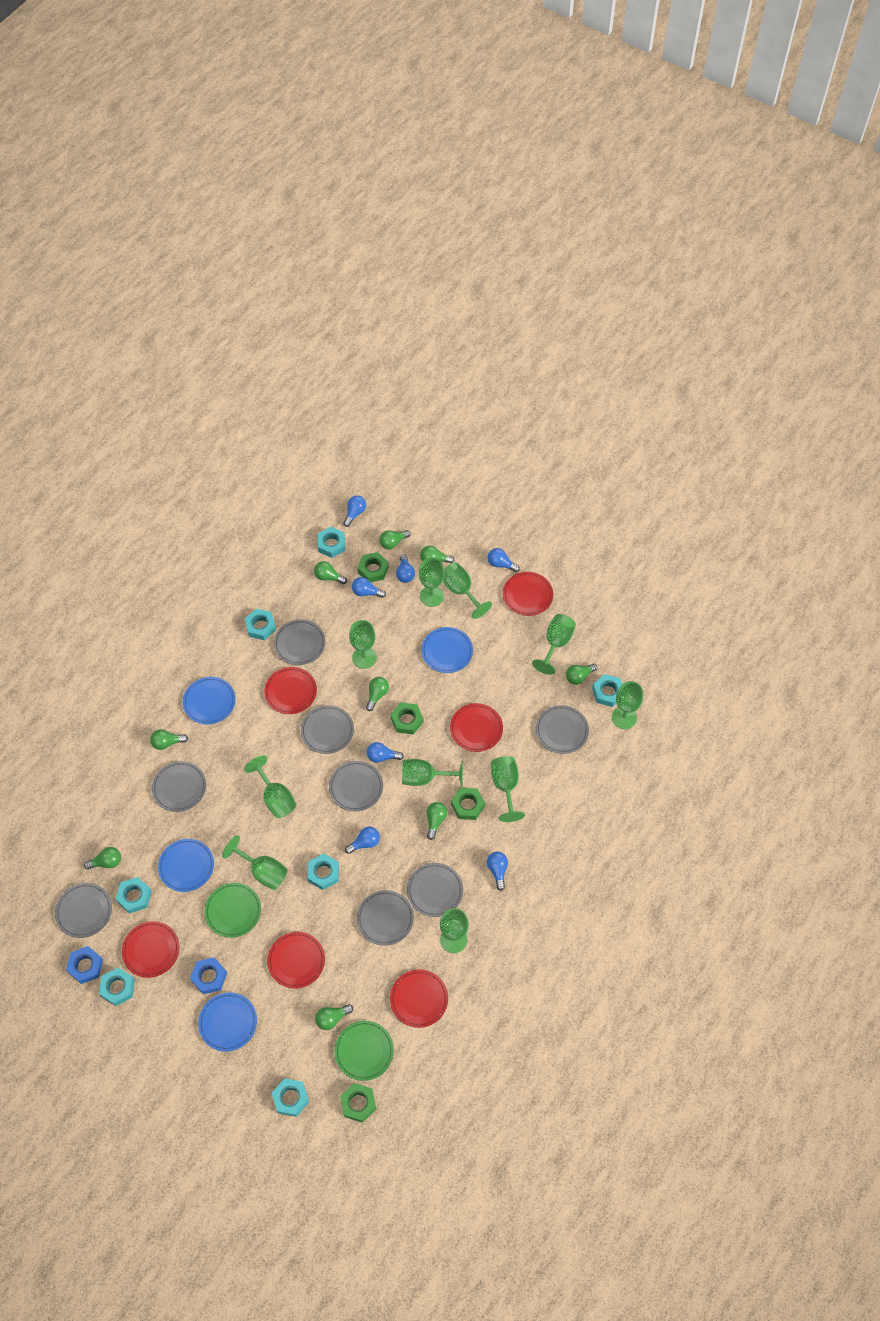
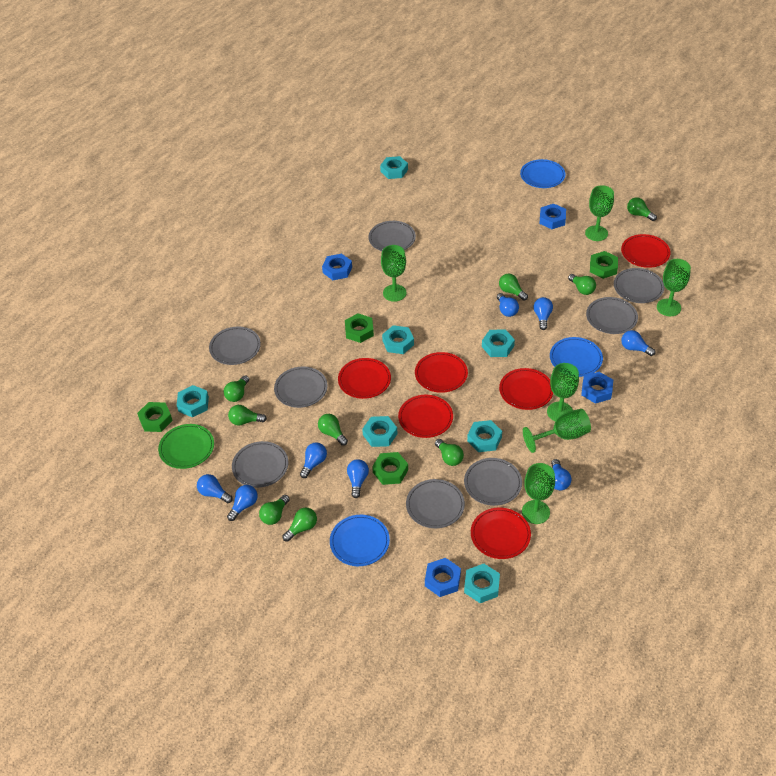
blue light bulb: 7 -> 8
blue nut: 2 -> 4
blue plate: 4 -> 3
green goblet: 10 -> 6
green plate: 2 -> 1

